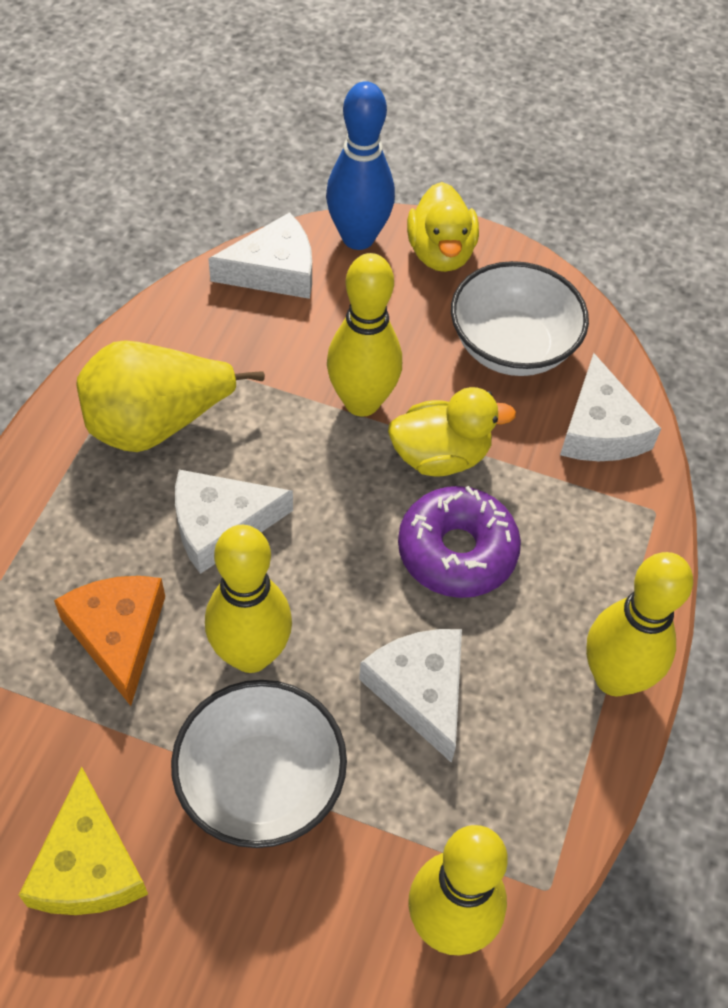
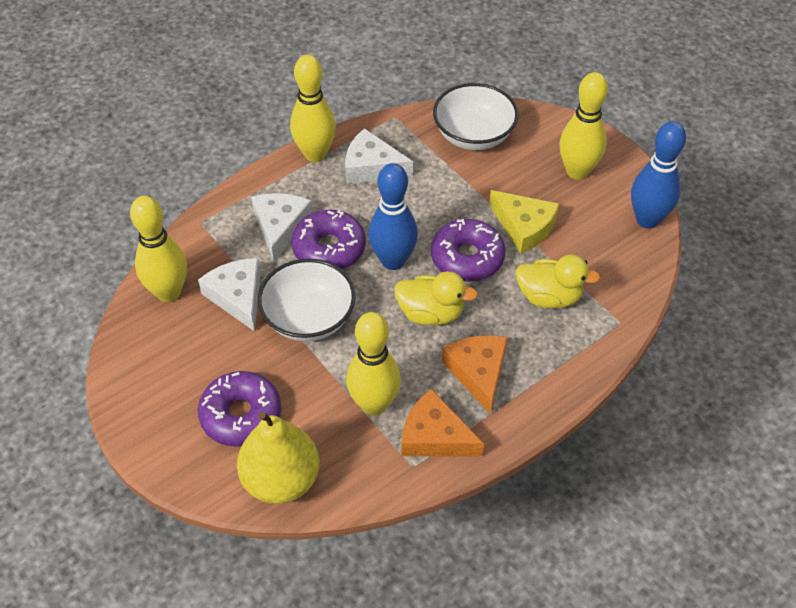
blue bowling pin: 1 -> 2
orange cheese: 1 -> 2
purple donut: 1 -> 3
white cheese: 4 -> 3

